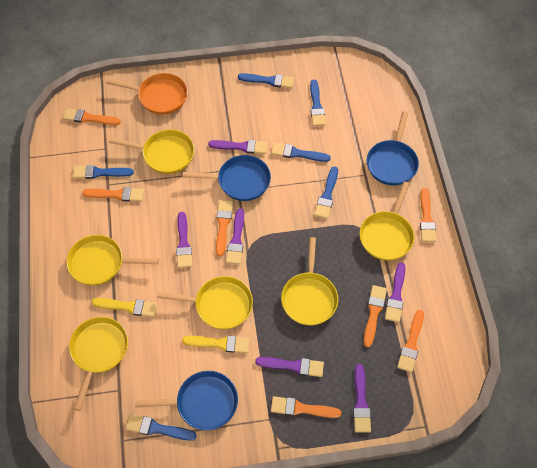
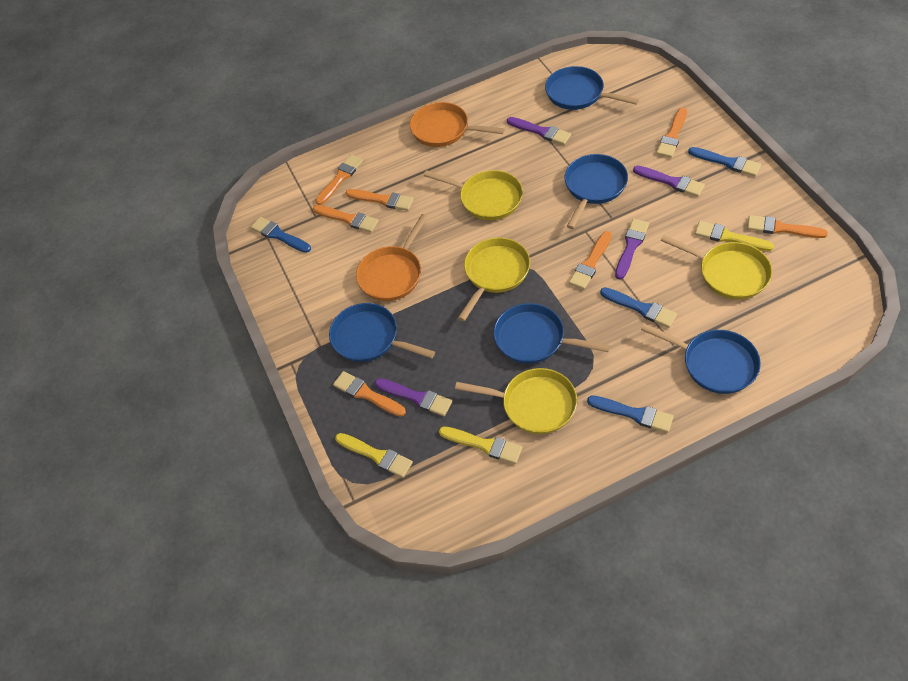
blue brush: 6 -> 4
blue pan: 3 -> 5
orange pan: 1 -> 2
purple brush: 6 -> 4
yellow brush: 2 -> 3
yellow pan: 6 -> 4

